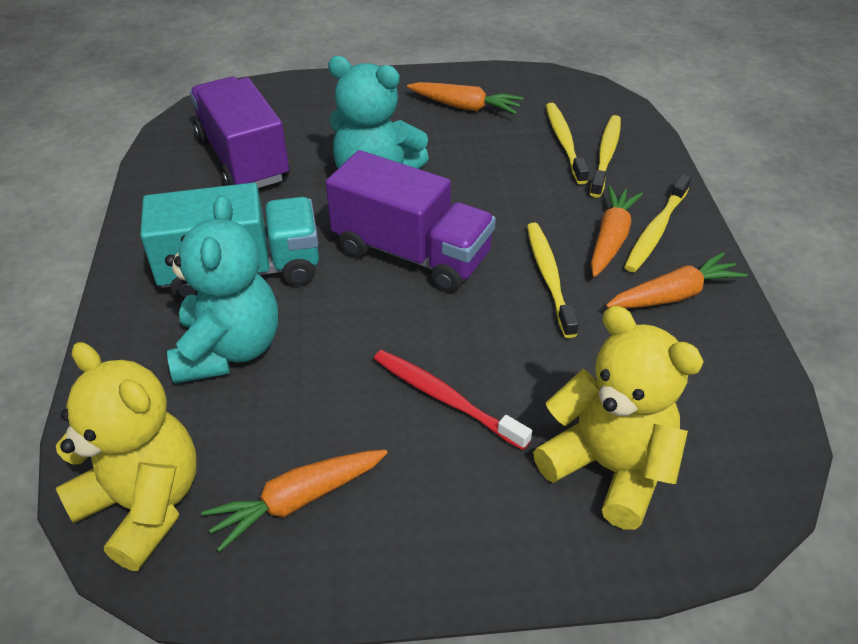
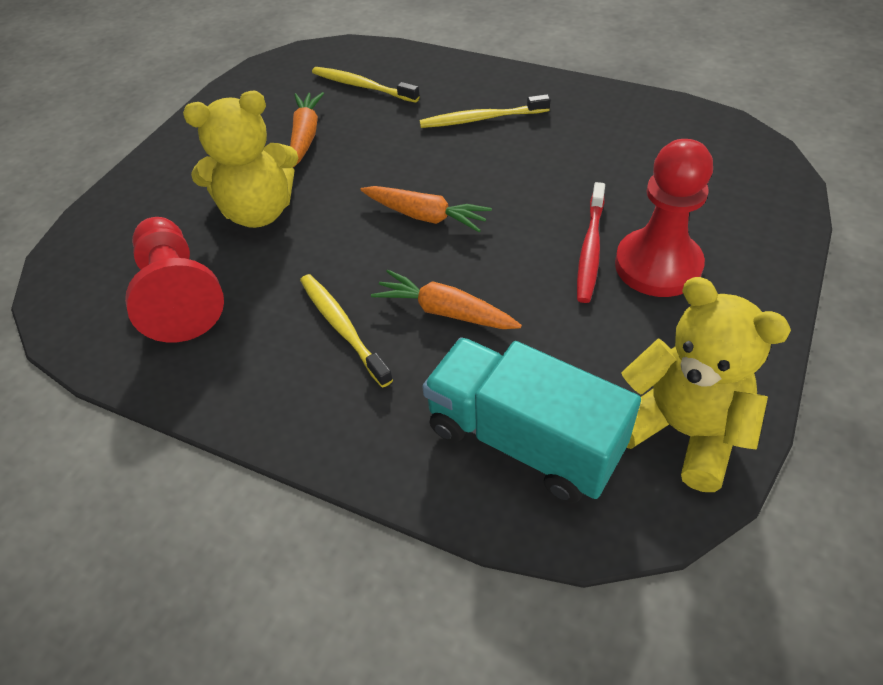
orange carrot: 4 -> 3
purple truck: 2 -> 0
red pawn: 0 -> 2
turquoise teddy bear: 2 -> 0
yellow toothbrush: 4 -> 3

